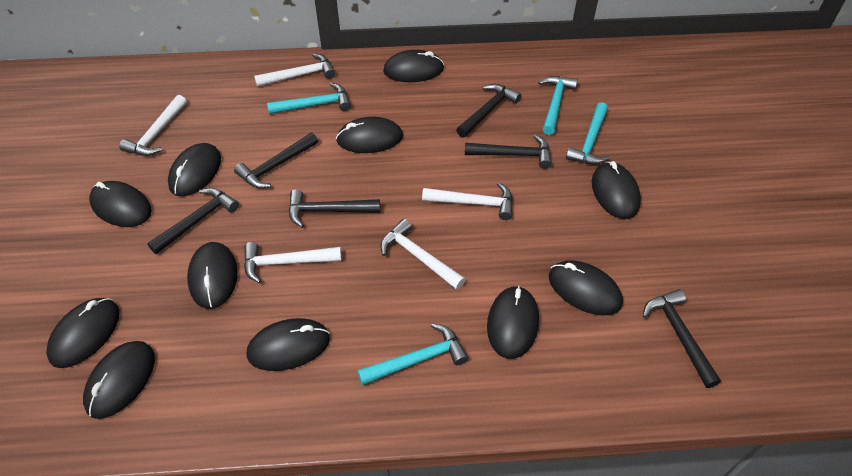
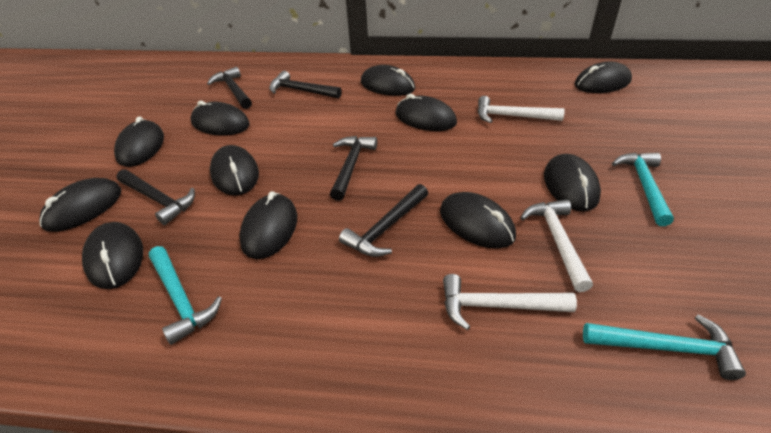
black hammer: 6 -> 5
turquoise hammer: 4 -> 3
white hammer: 5 -> 3

